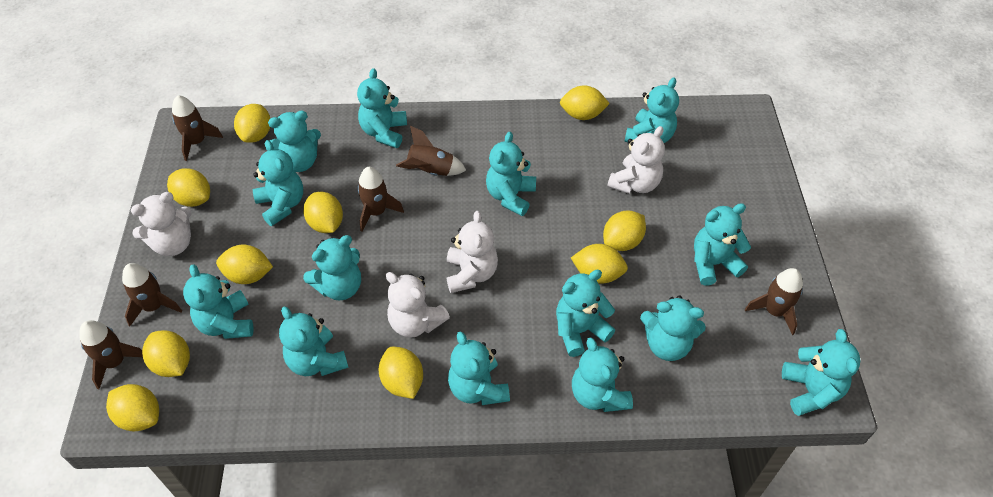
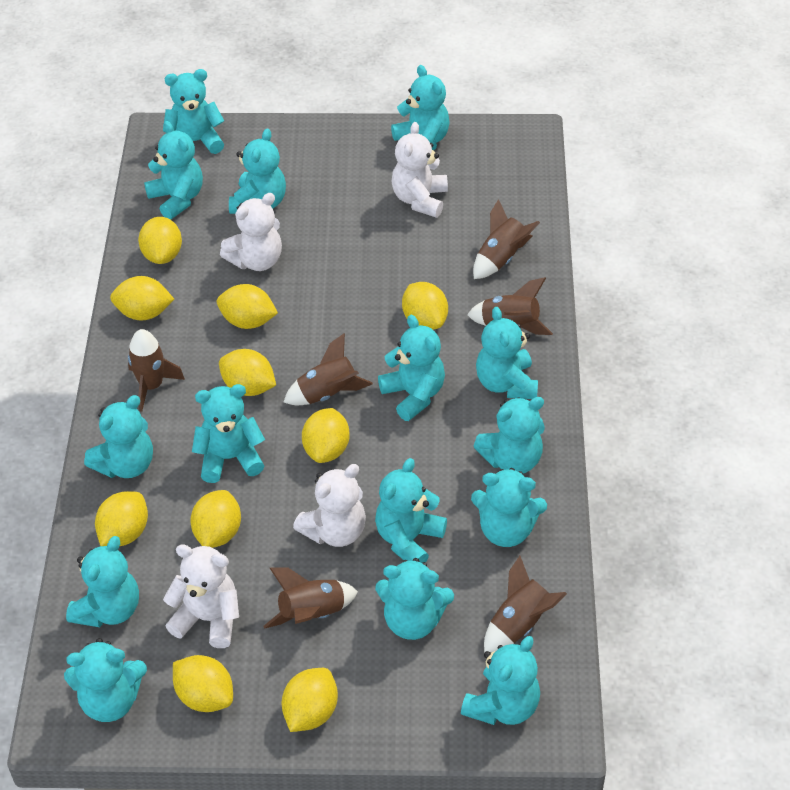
turquoise teddy bear: 14 -> 15

